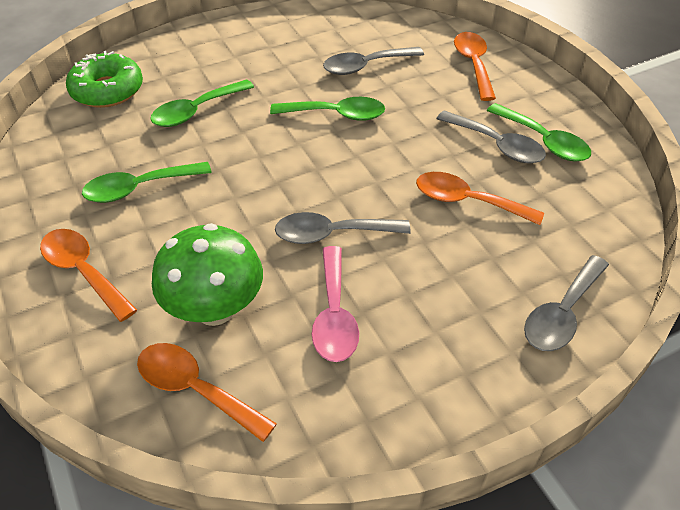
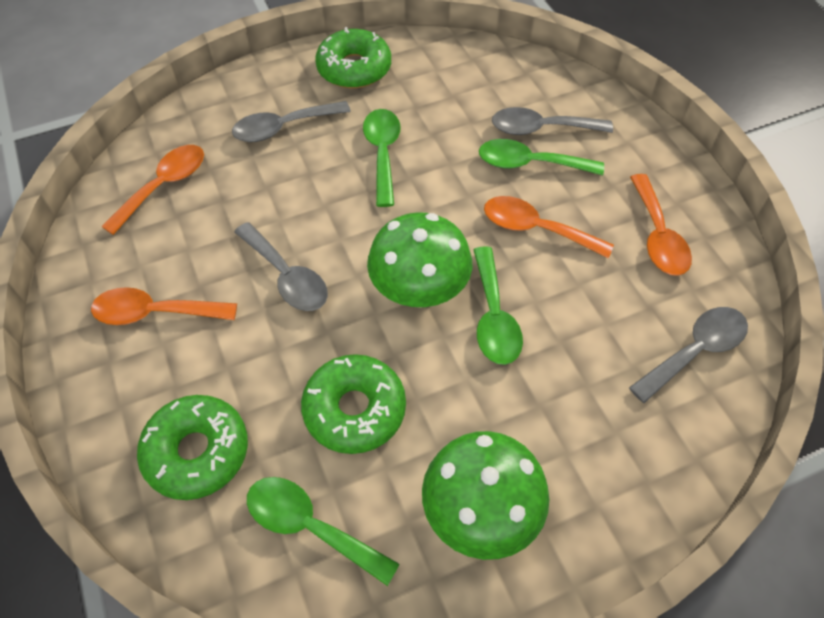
green donut: 1 -> 3
green mushroom: 1 -> 2
pink spoon: 1 -> 0

